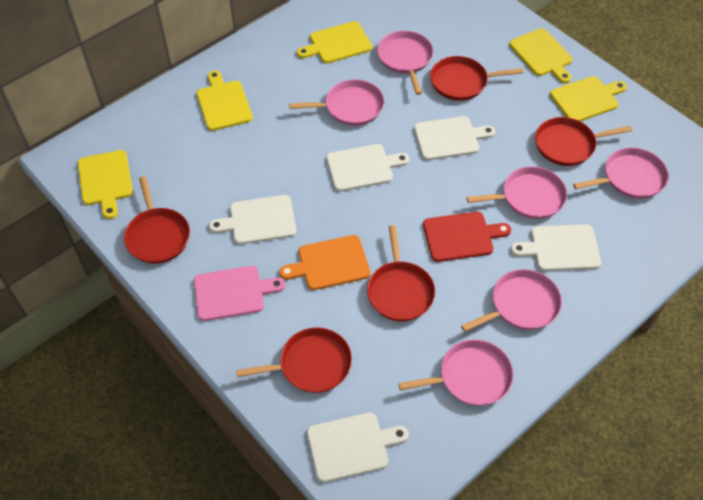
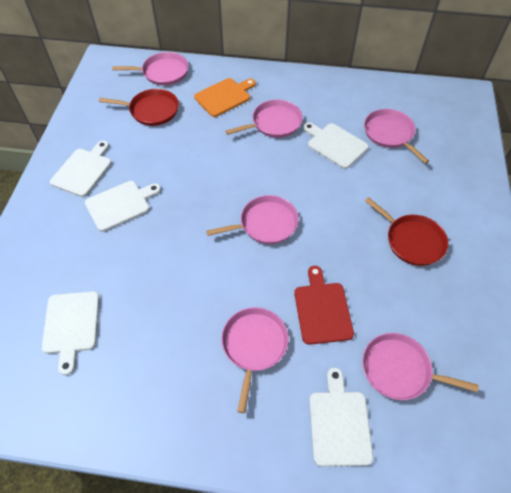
pink cutting board: 1 -> 0
red pan: 5 -> 2
yellow cutting board: 5 -> 0

